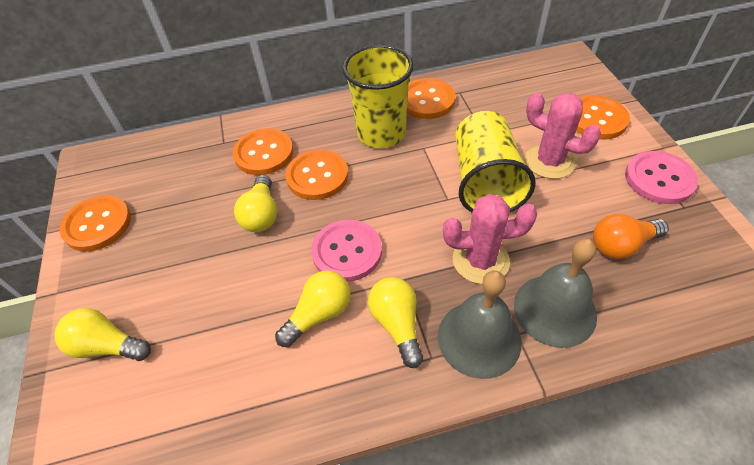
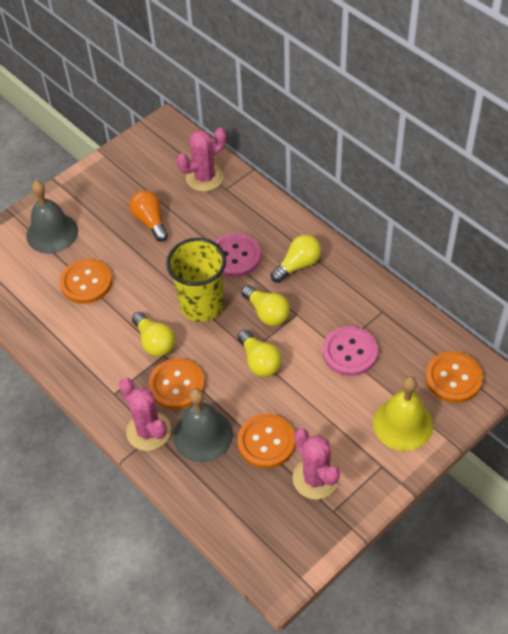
orange button: 5 -> 4
pink cactus: 2 -> 3
yellow bell: 0 -> 1
yellow cup: 2 -> 1

